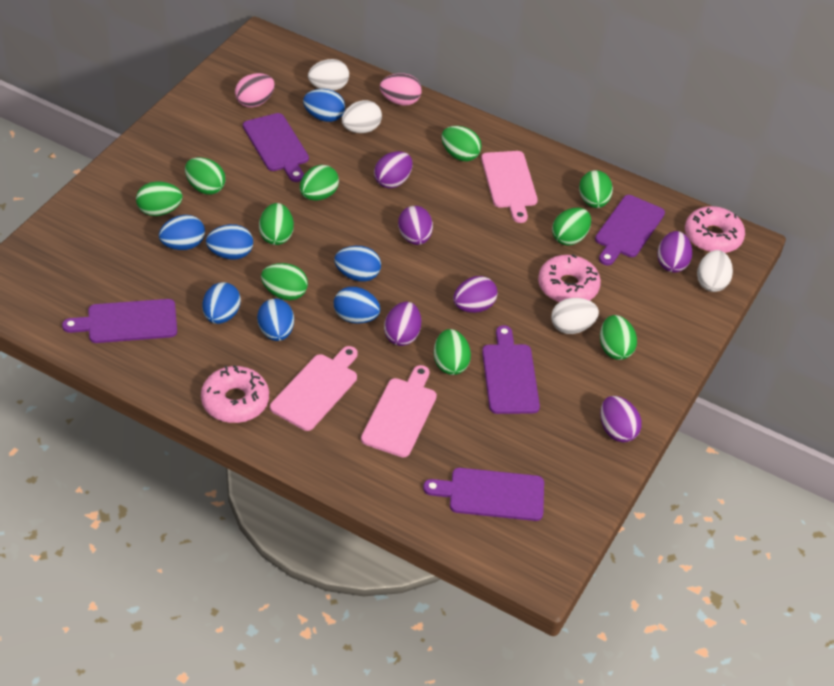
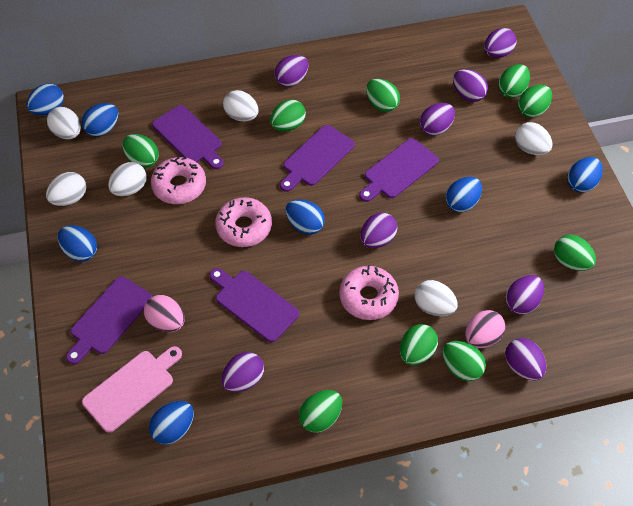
green egg: 10 -> 9
pink cutting board: 3 -> 1
purple egg: 6 -> 8
white egg: 4 -> 6

